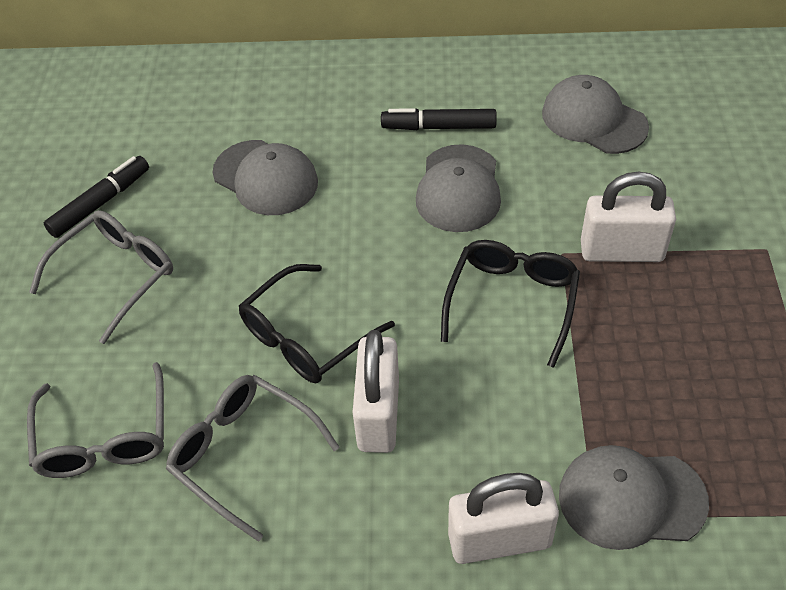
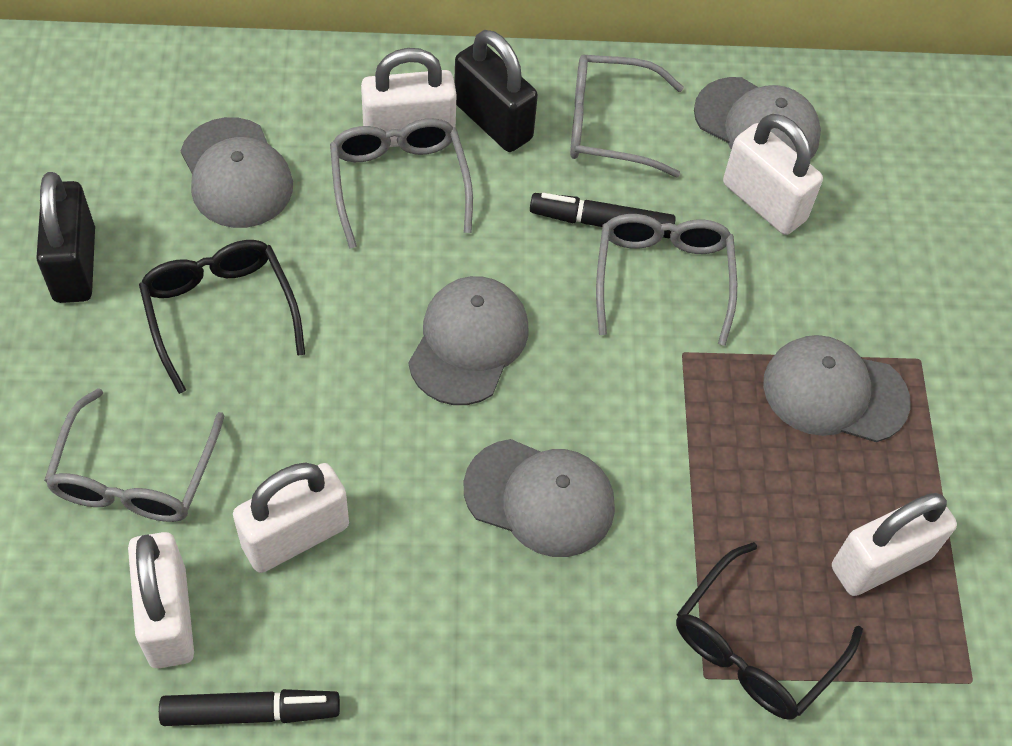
black padlock: 0 -> 2
grey cap: 4 -> 5
grey glasses: 3 -> 4
white padlock: 3 -> 5

